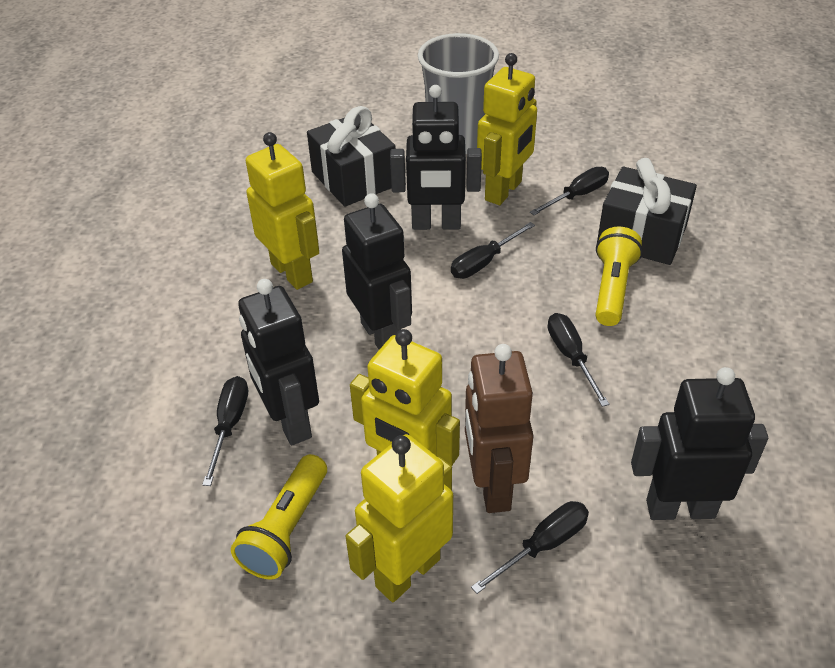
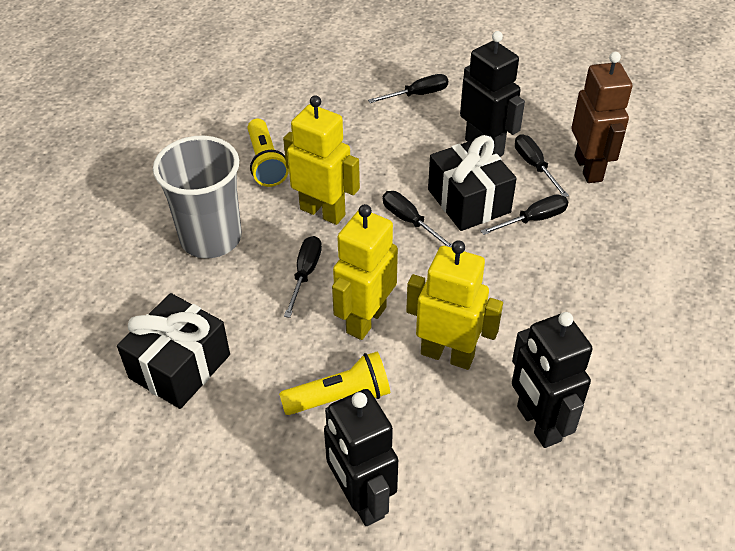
black robot: 4 -> 3
yellow robot: 4 -> 3

